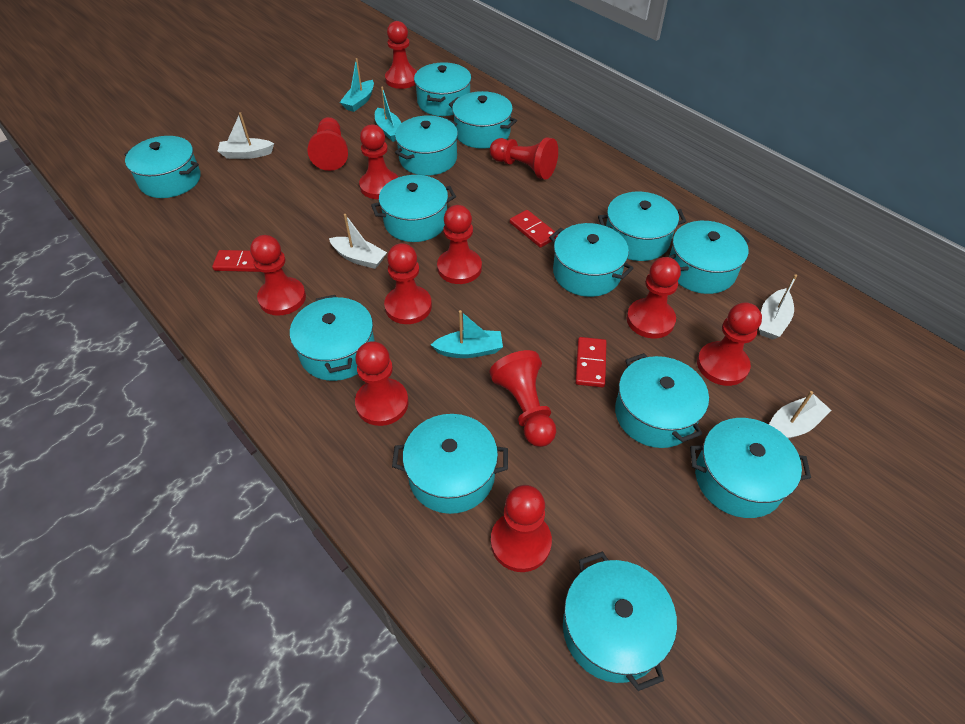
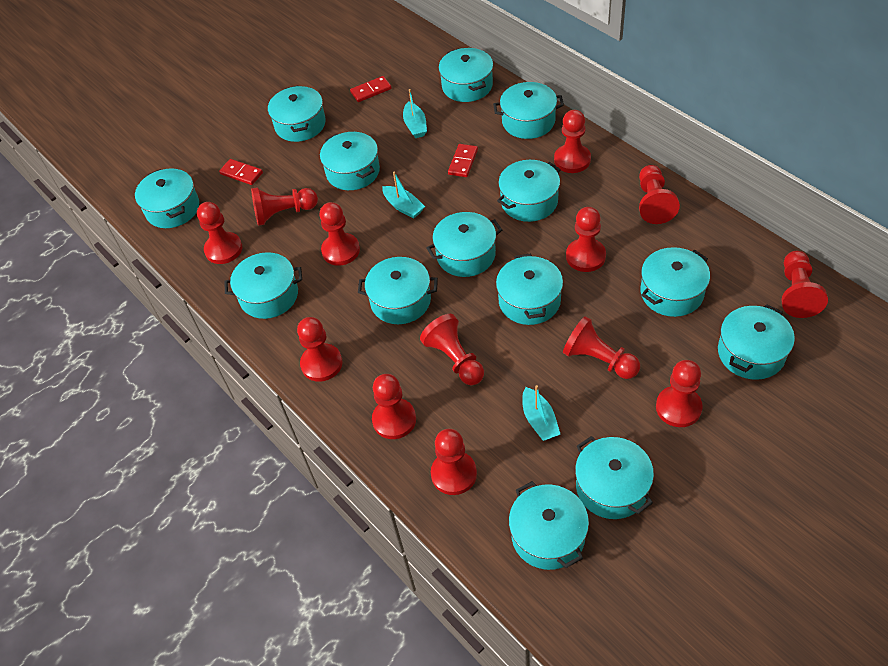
red pawn: 12 -> 13
turquoise pot: 13 -> 14
white boat: 4 -> 0

